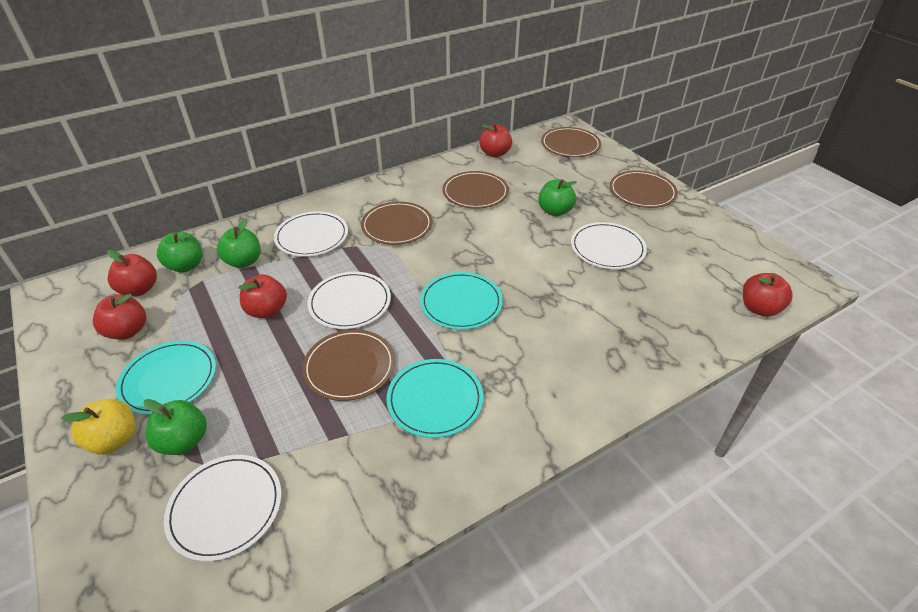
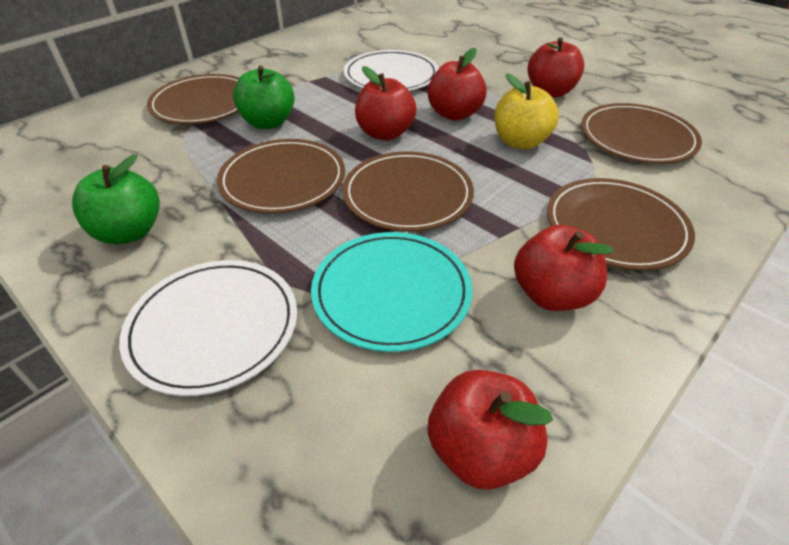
green apple: 4 -> 2
turquoise plate: 3 -> 1
white plate: 4 -> 2

